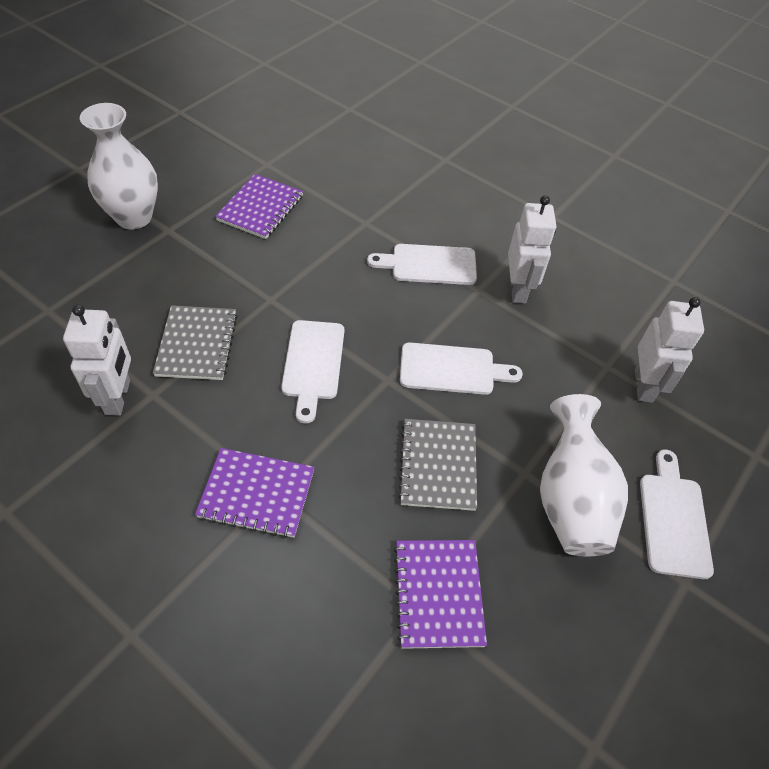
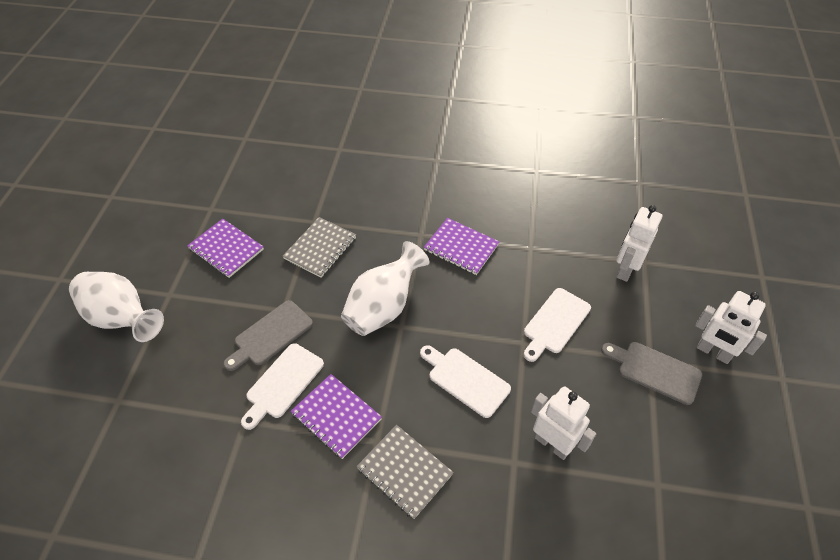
grey cutting board: 0 -> 2
white cutting board: 4 -> 3

